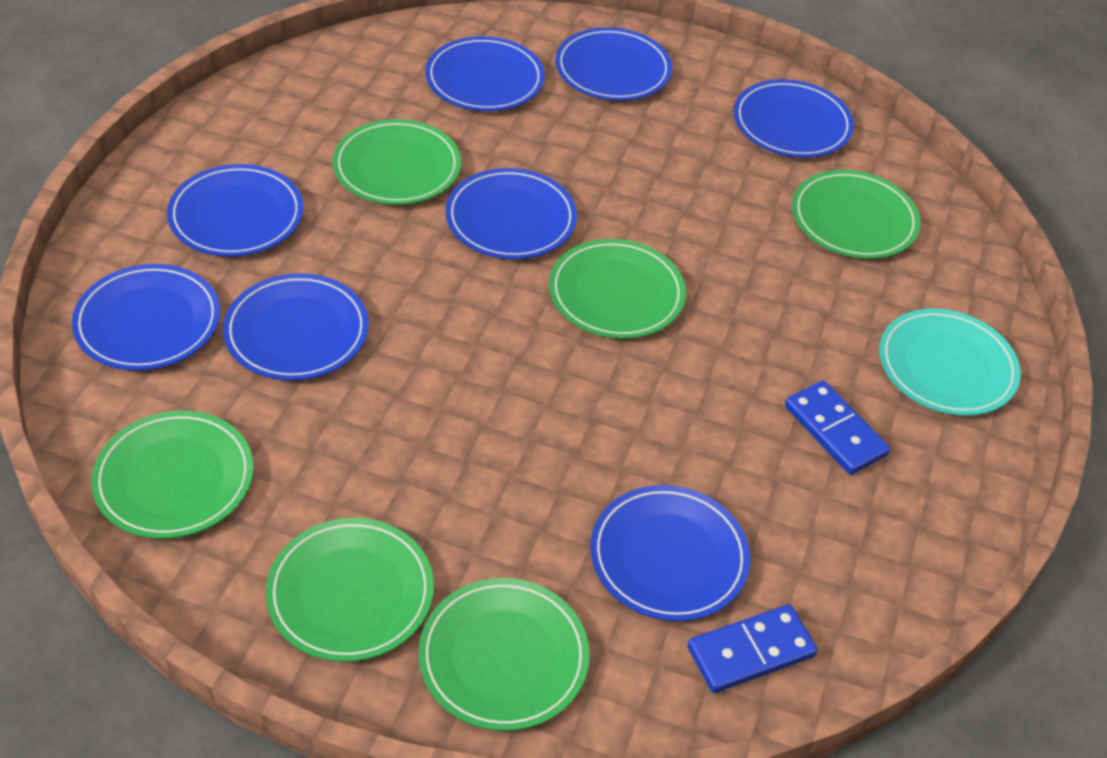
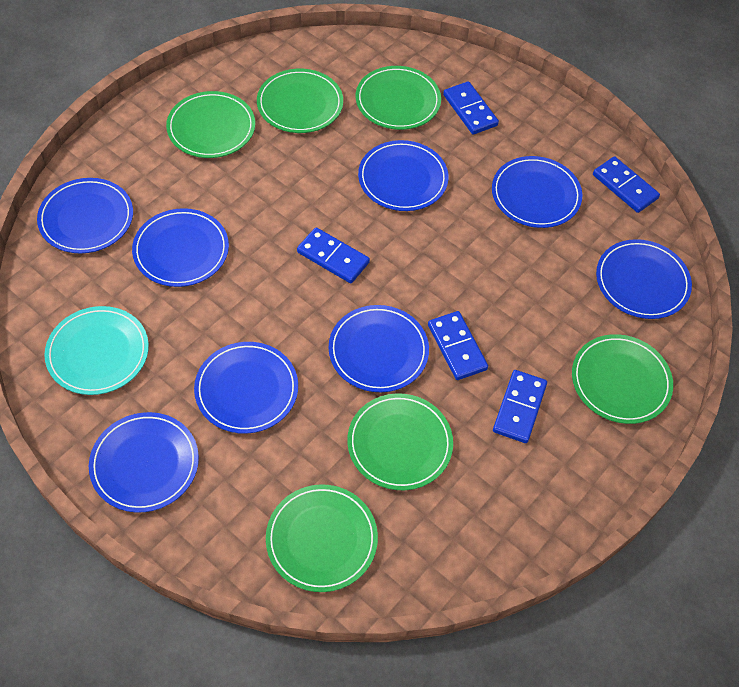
blue domino: 2 -> 5

